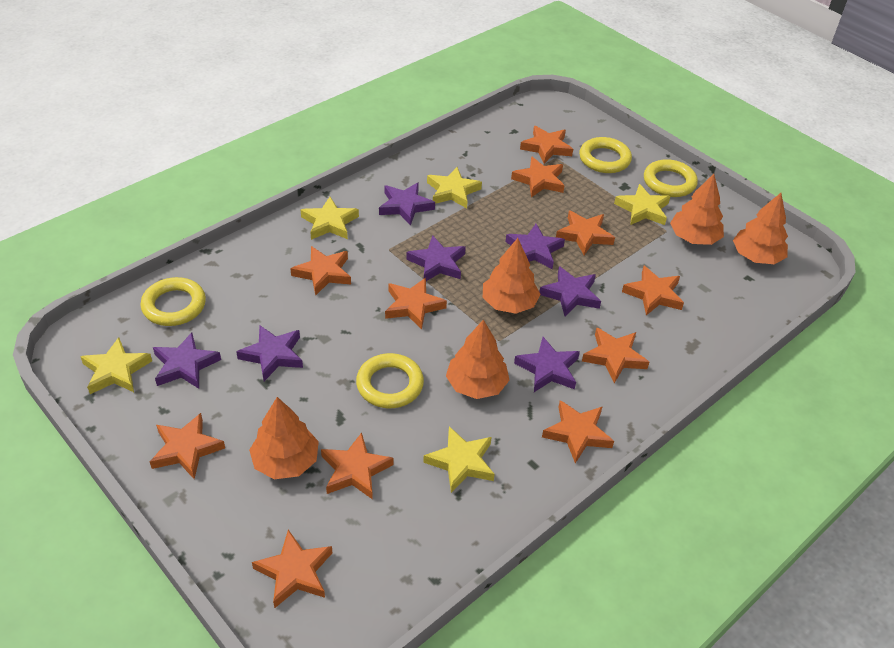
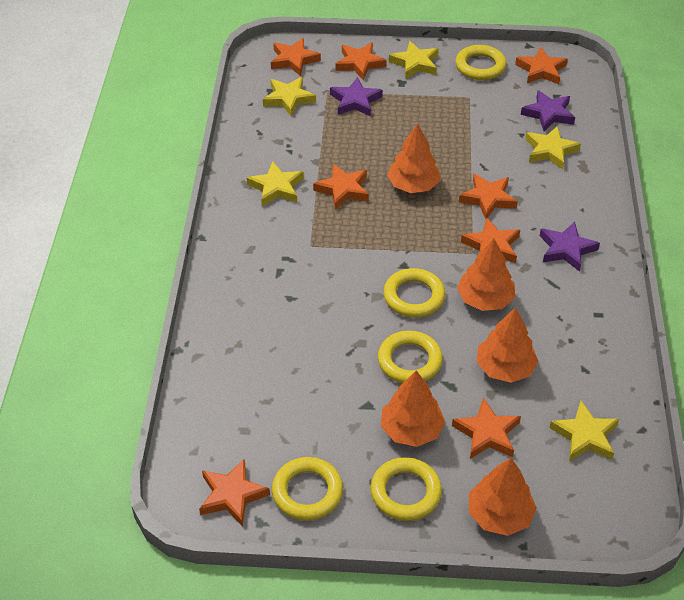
orange star: 11 -> 8
purple star: 7 -> 3
yellow ring: 4 -> 5

